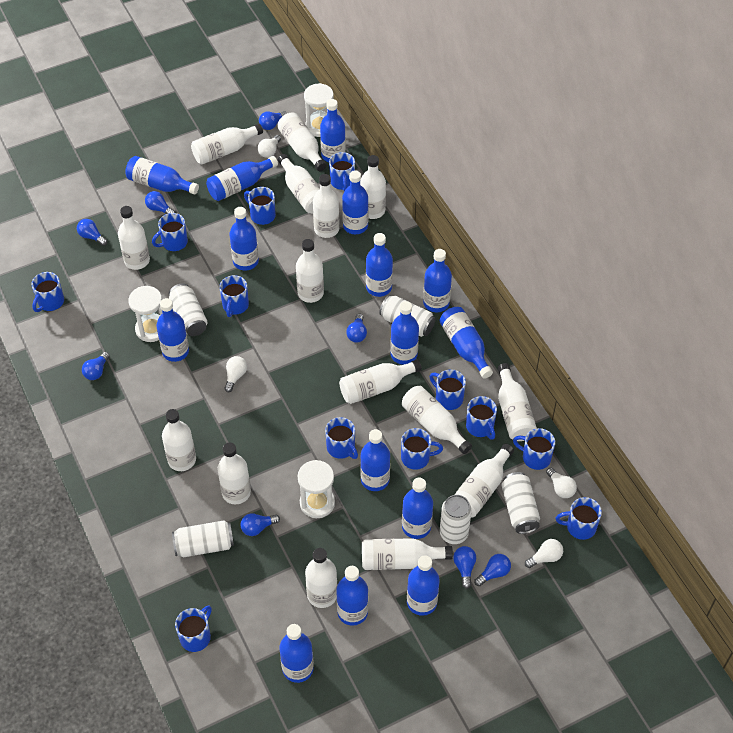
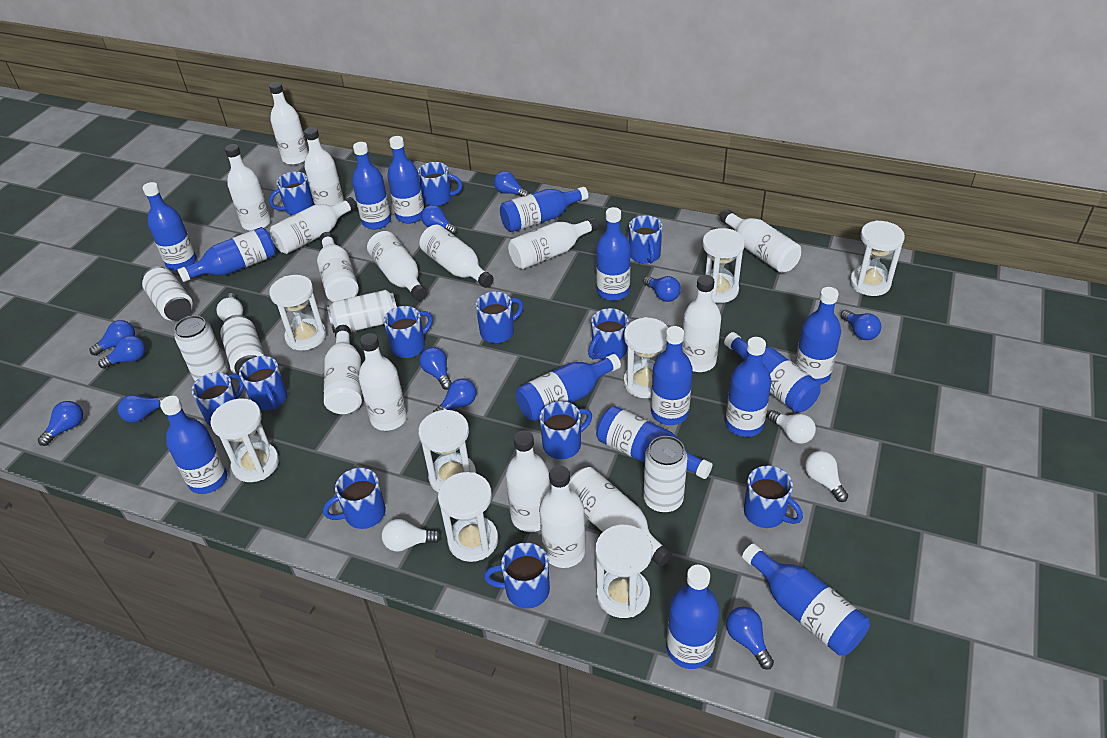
blue light bulb: 8 -> 11
white hourglass: 3 -> 8

